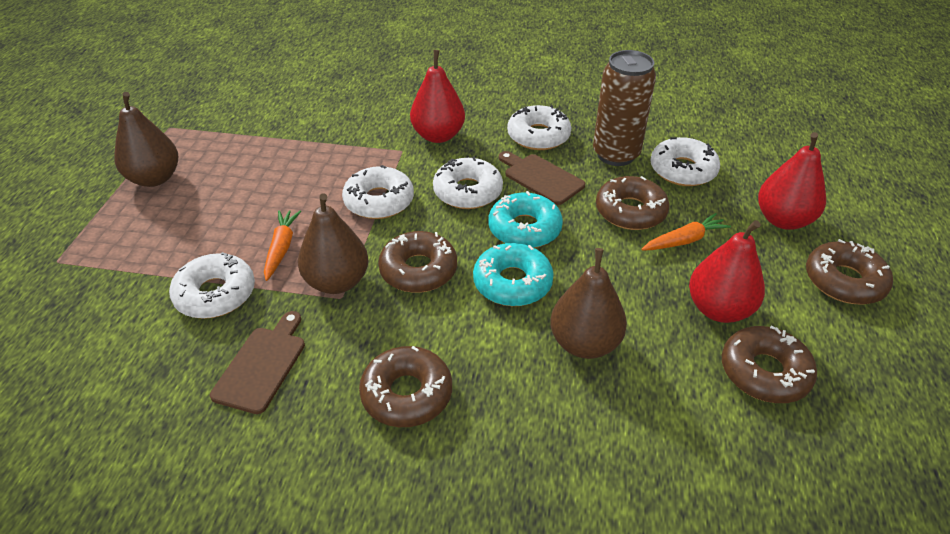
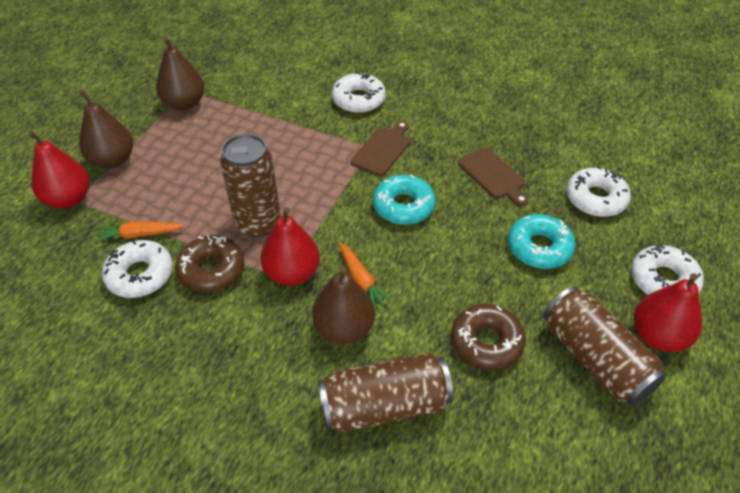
brown can: 1 -> 3
brown donut: 5 -> 2
white donut: 5 -> 4

